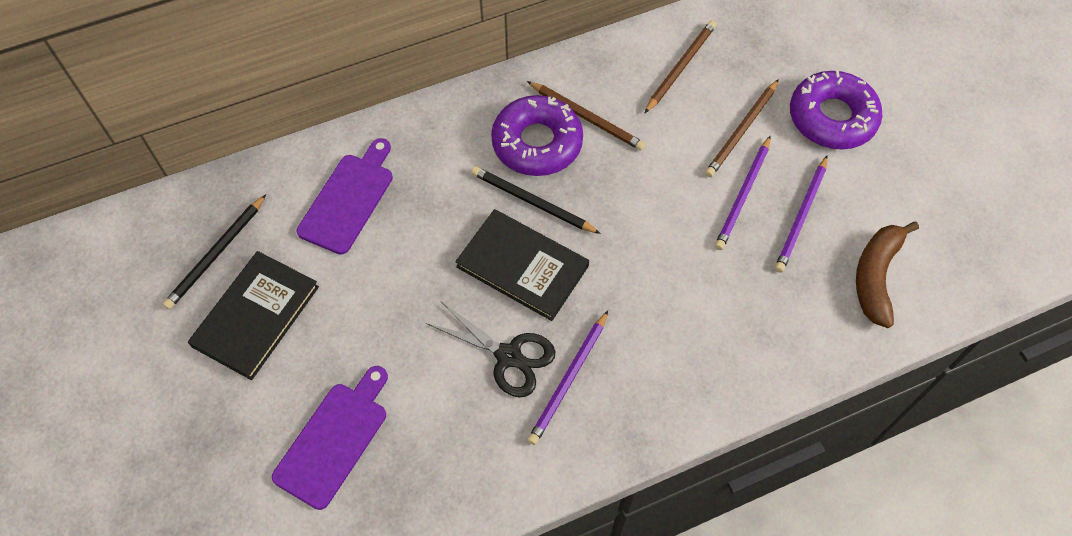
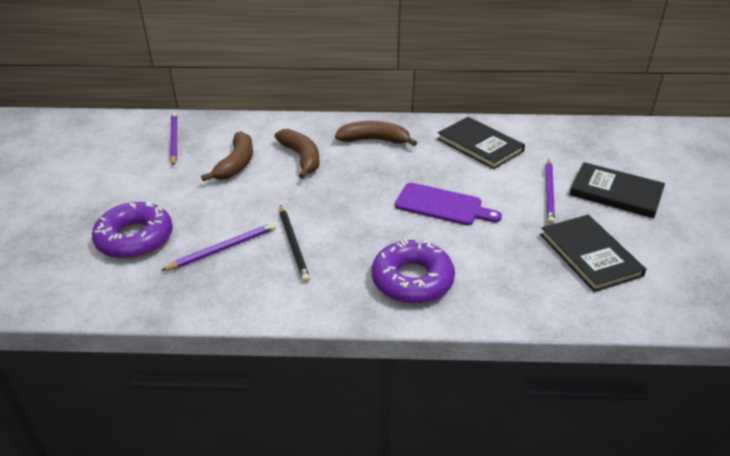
black book: 2 -> 3
black pencil: 2 -> 1
black scissors: 1 -> 0
brown banana: 1 -> 3
brown pencil: 3 -> 0
purple cutting board: 2 -> 1

